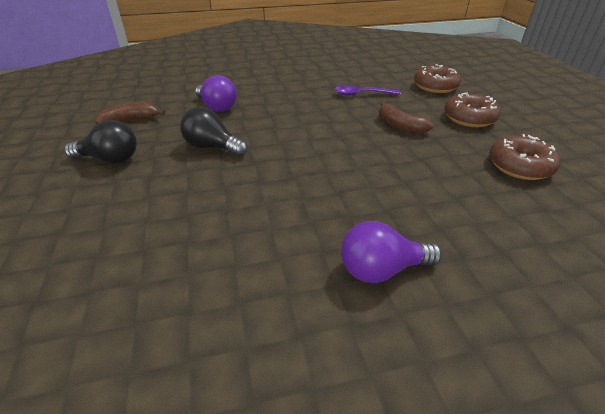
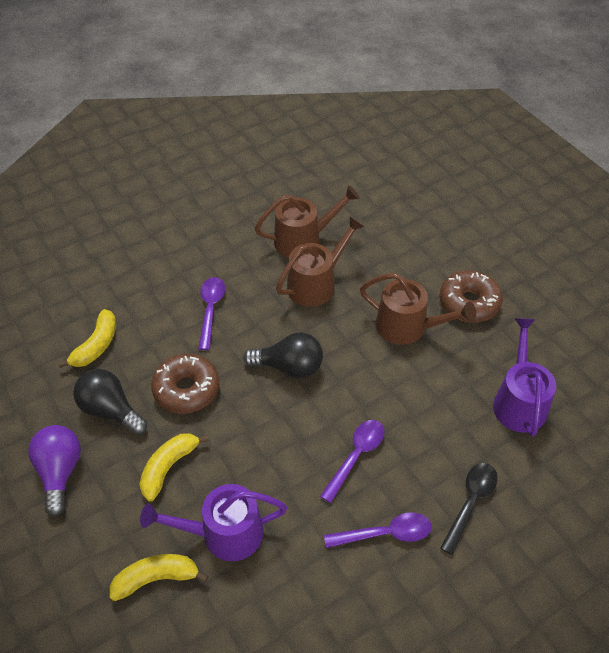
black spoon: 0 -> 1
brown banana: 2 -> 0
brown donut: 3 -> 2
brown watering can: 0 -> 3
purple light bulb: 2 -> 1
purple spoon: 1 -> 3
purple watering can: 0 -> 2
yellow banana: 0 -> 3

